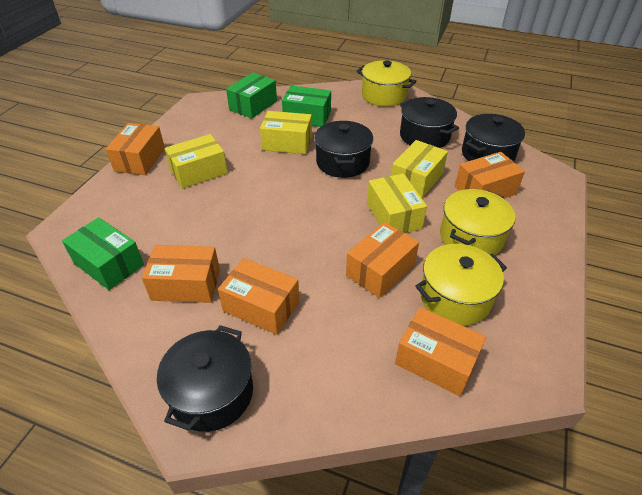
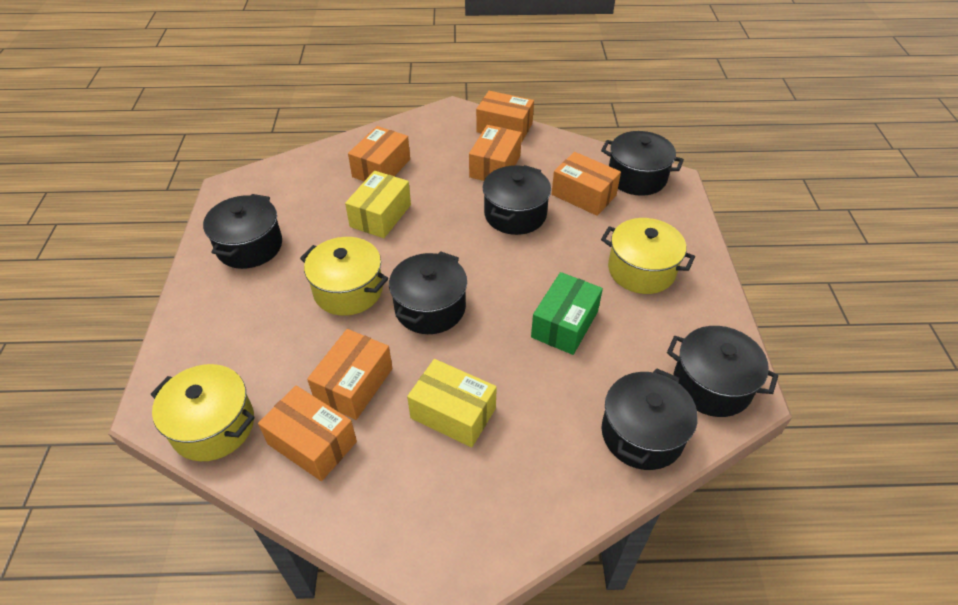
black pot: 4 -> 6
green box: 3 -> 1
yellow box: 4 -> 2

